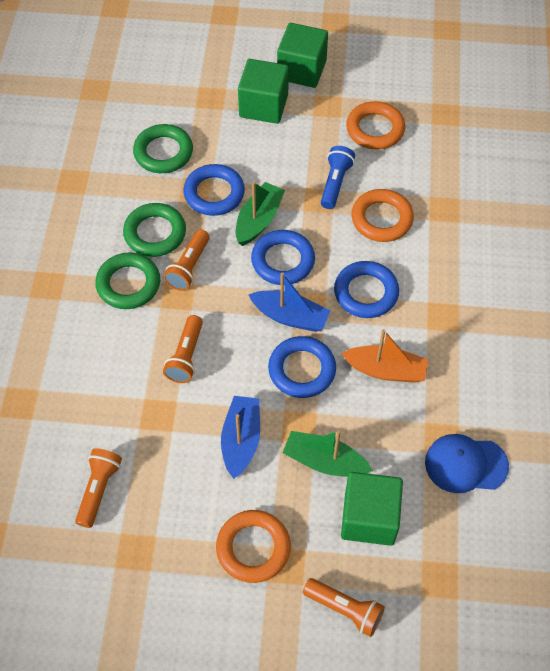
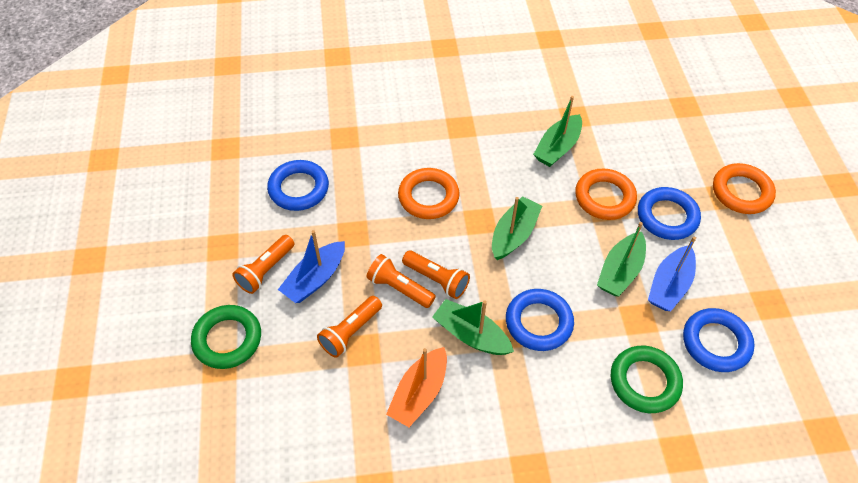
blue cap: 1 -> 0
blue flashlight: 1 -> 0
green boat: 2 -> 4
green cube: 3 -> 0
green ring: 3 -> 2

